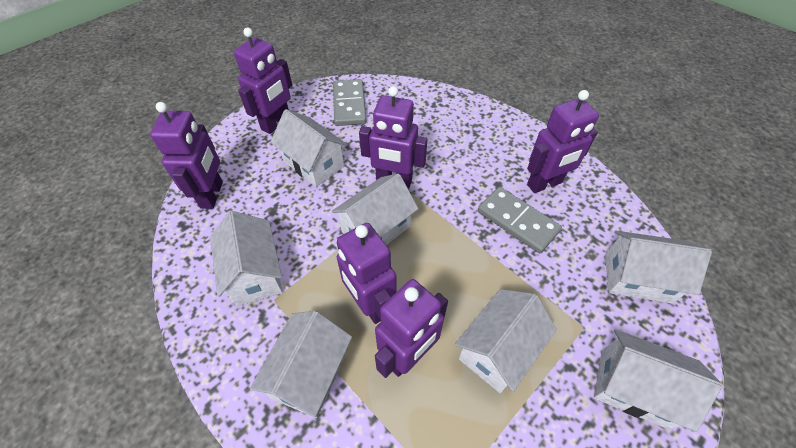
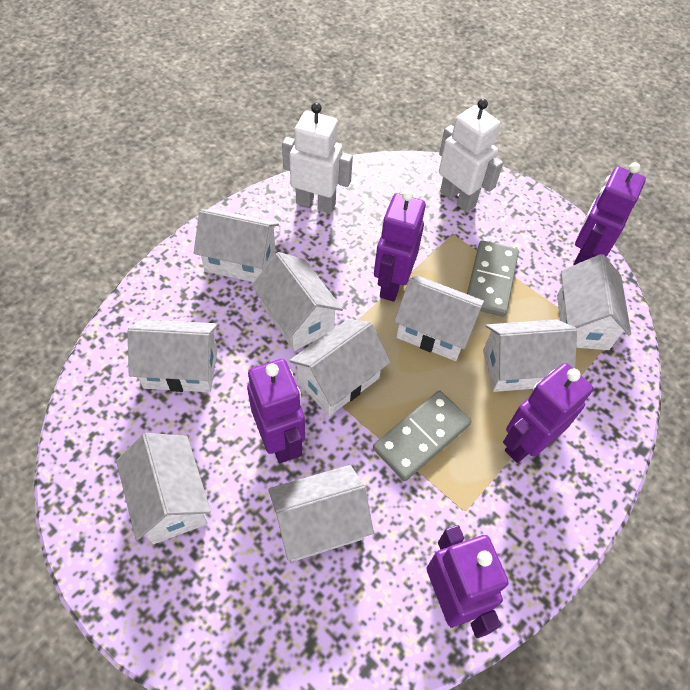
purple robot: 6 -> 5
white house: 7 -> 9
white robot: 0 -> 2

